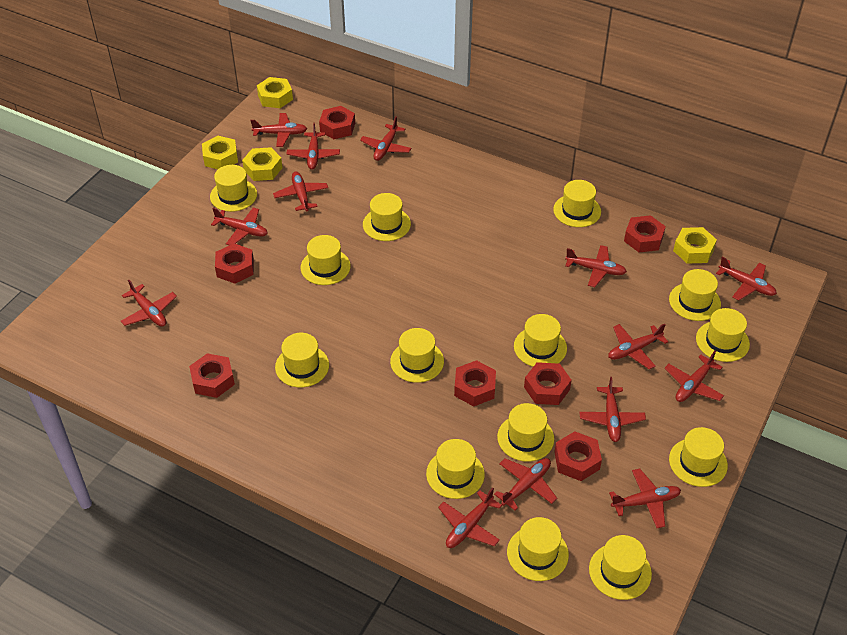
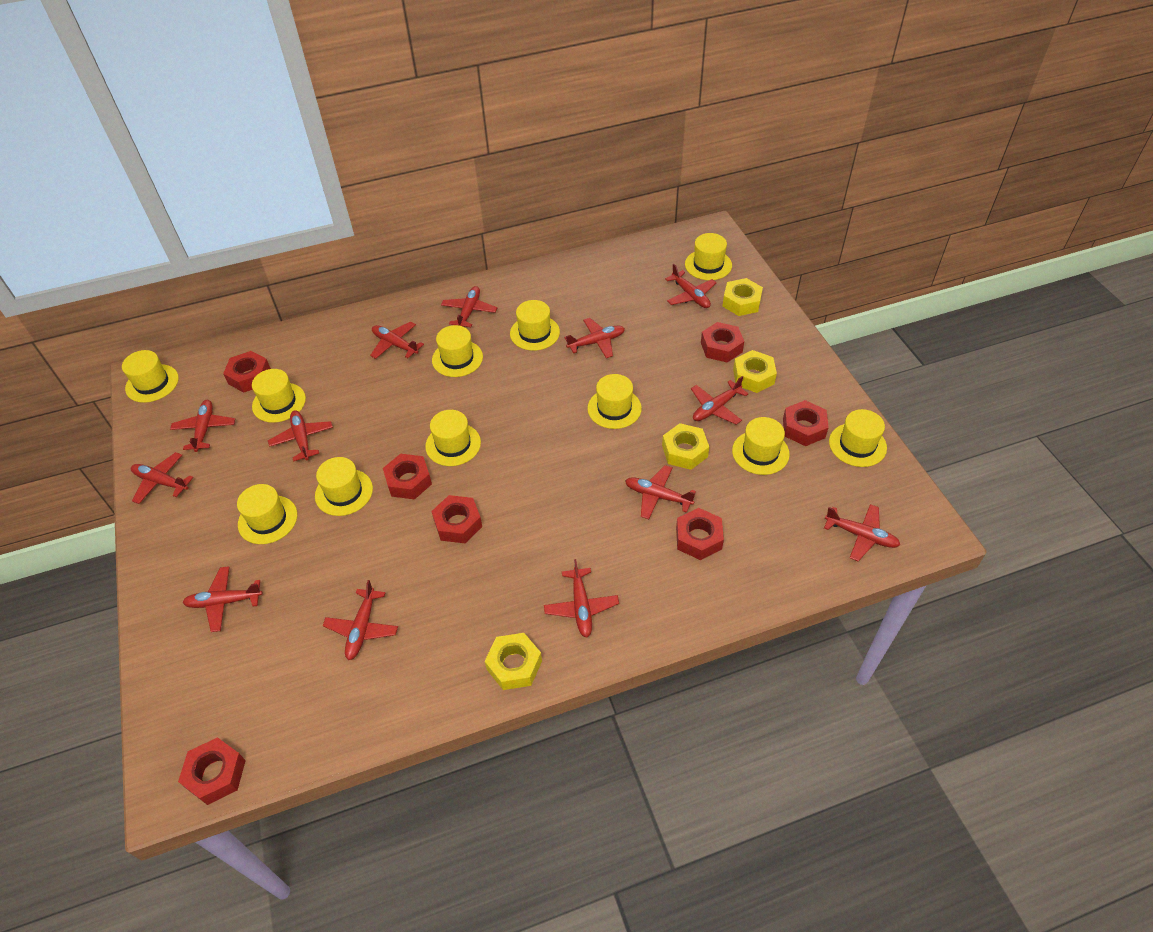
red plane: 14 -> 13
yellow hat: 14 -> 11

